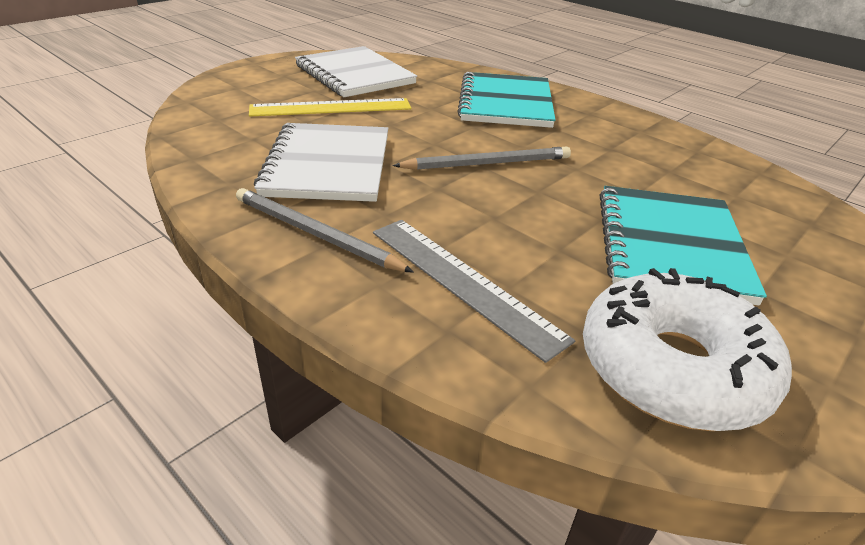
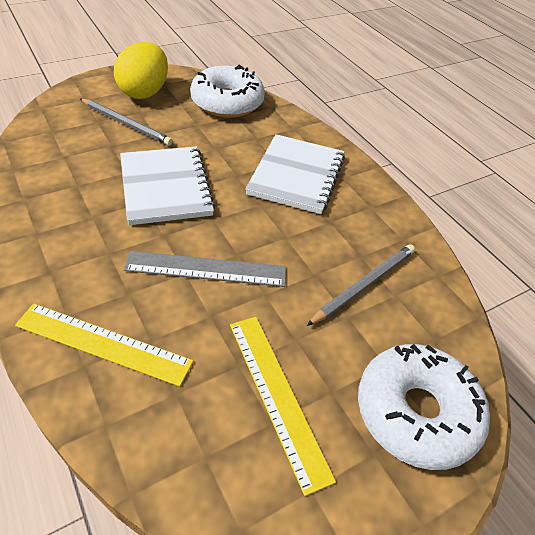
turquoise notebook: 2 -> 0
white donut: 1 -> 2
yellow egg: 0 -> 1
yellow ruler: 1 -> 2

